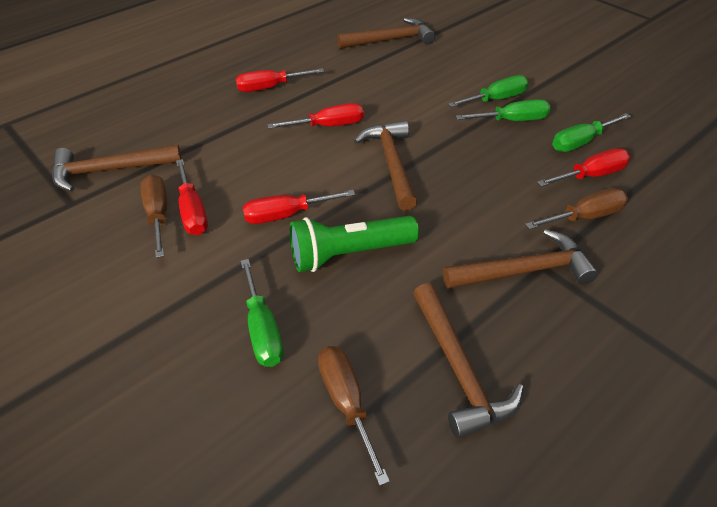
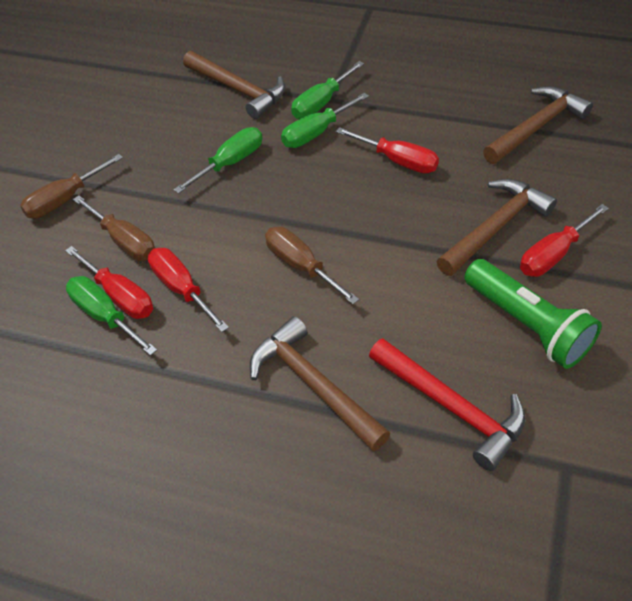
brown hammer: 5 -> 4
red hammer: 0 -> 1
red screwdriver: 5 -> 4

